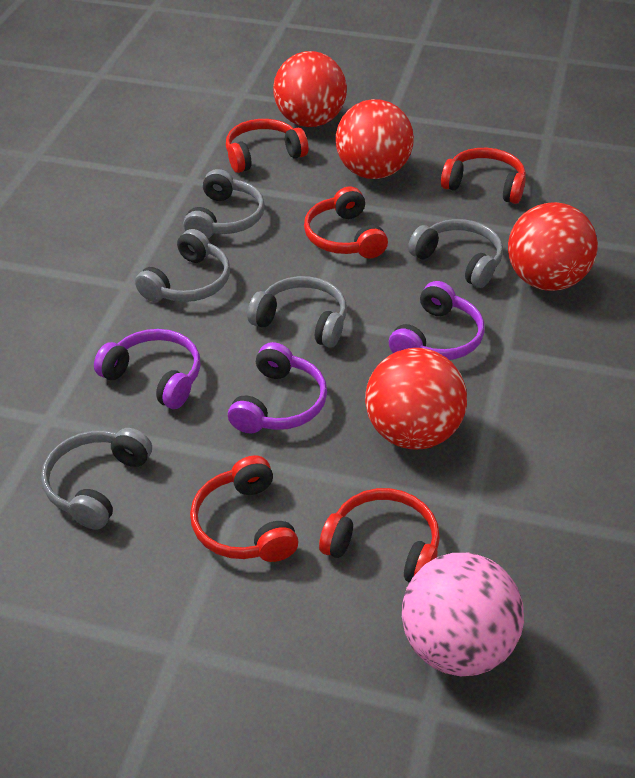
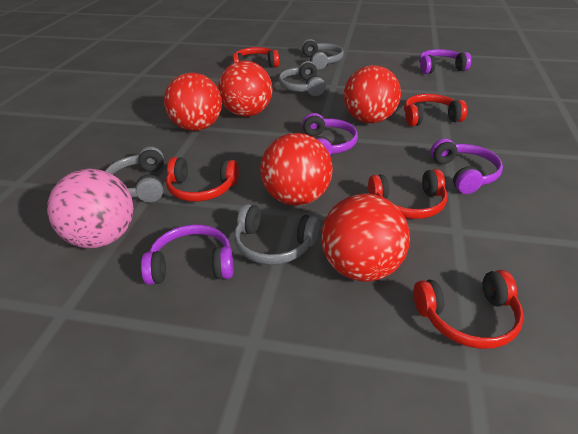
grey headphones: 5 -> 4
purple headphones: 3 -> 4
red ball: 4 -> 5

